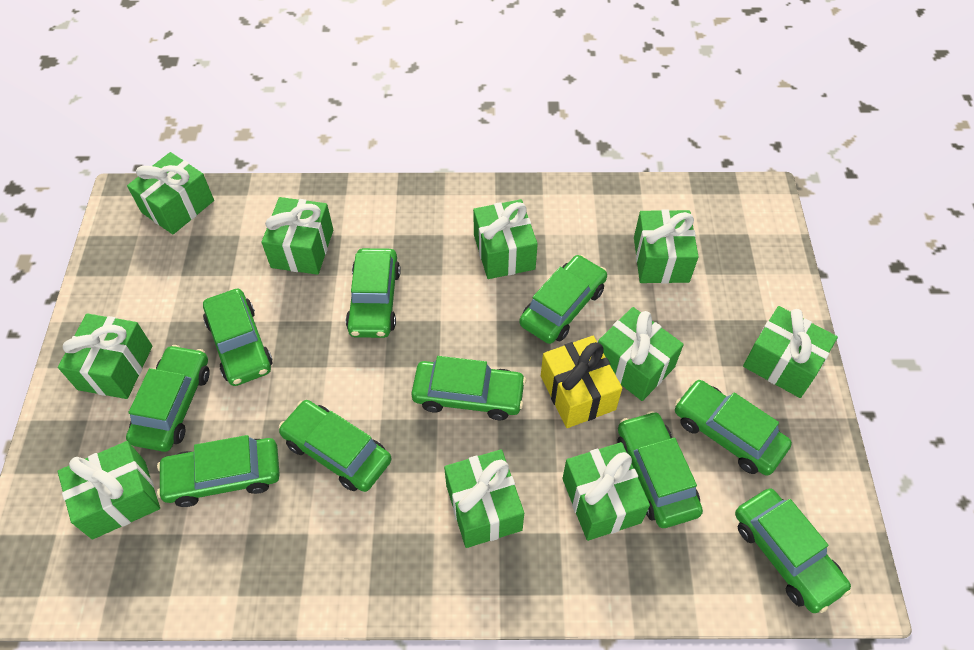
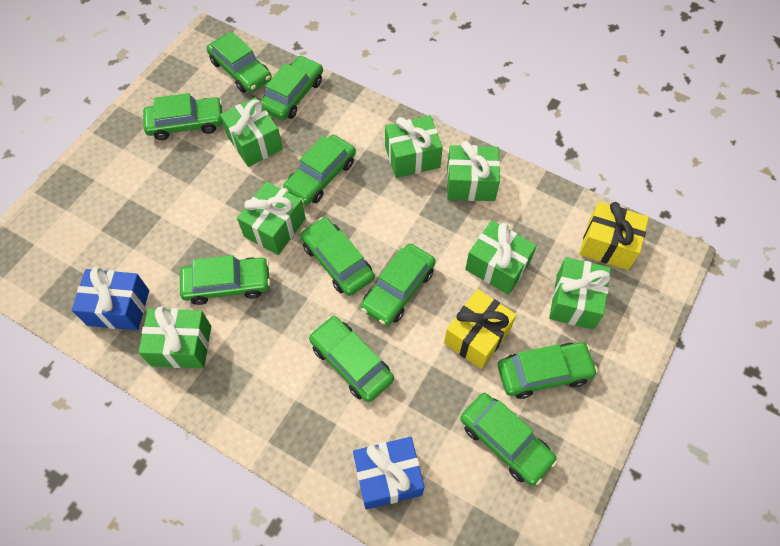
blue gift: 0 -> 2
green gift: 10 -> 7
yellow gift: 1 -> 2

